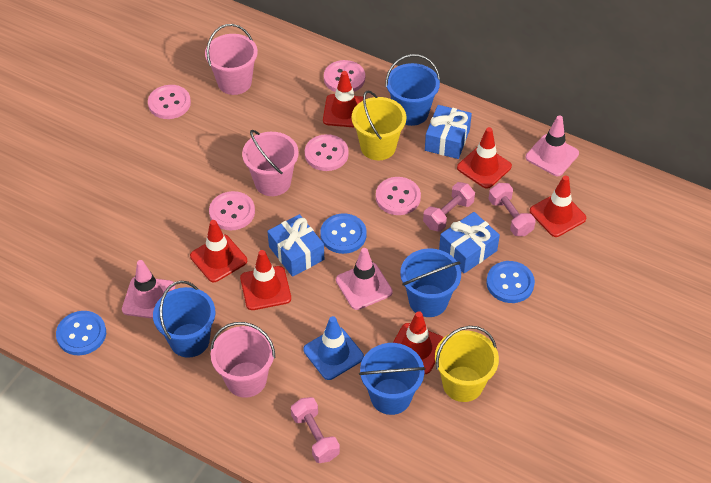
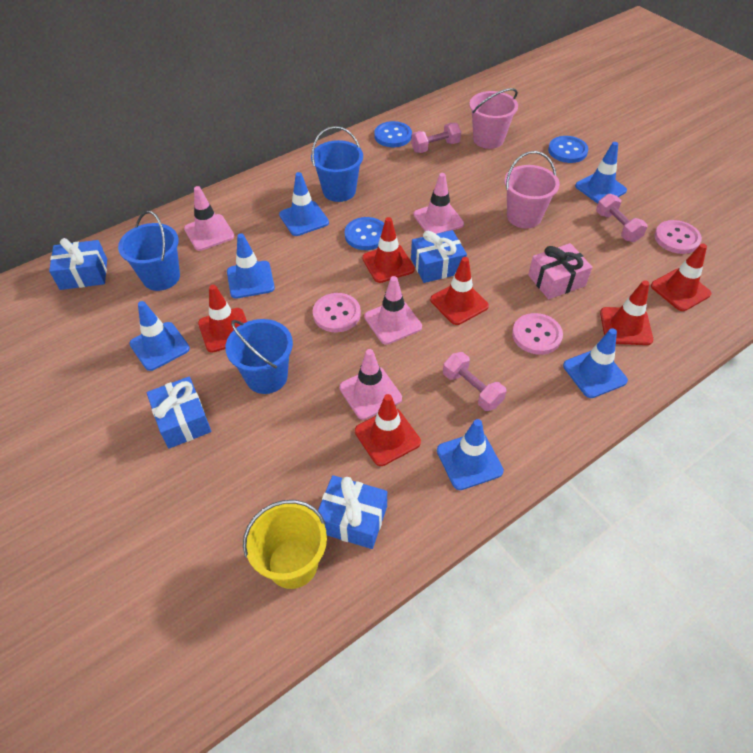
blue bucket: 4 -> 3
blue gift: 3 -> 4
blue traffic cone: 1 -> 6
pink bucket: 3 -> 2
pink button: 5 -> 3
pink gift: 0 -> 1
pink traffic cone: 3 -> 4
yellow bucket: 2 -> 1

